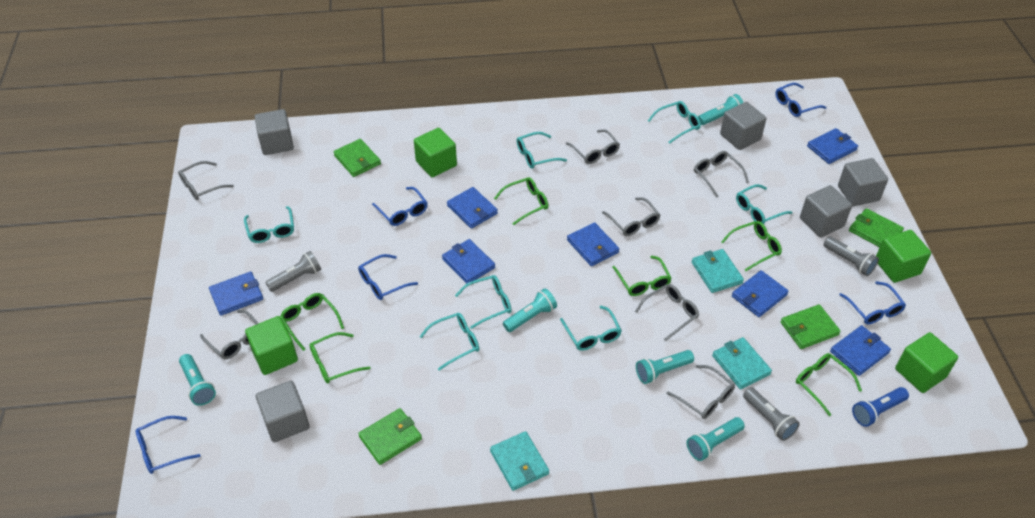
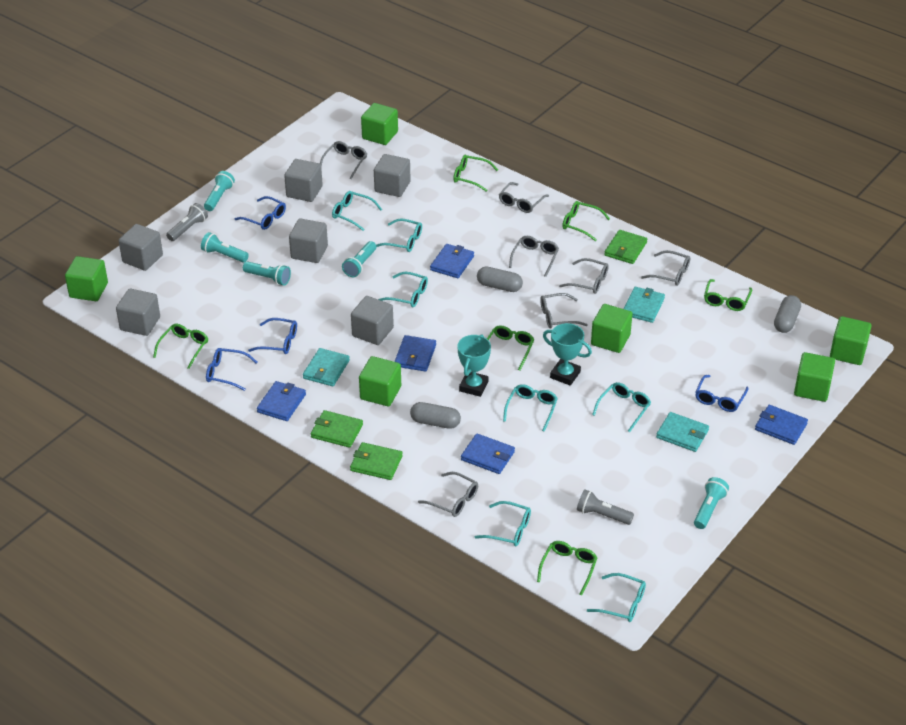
blue flashlight: 1 -> 0
blue glasses: 5 -> 4
blue wallet: 7 -> 5
green cube: 4 -> 6
green wallet: 4 -> 3
grey capsule: 0 -> 3
grey cube: 5 -> 6
grey flashlight: 3 -> 2
turquoise trophy: 0 -> 2

